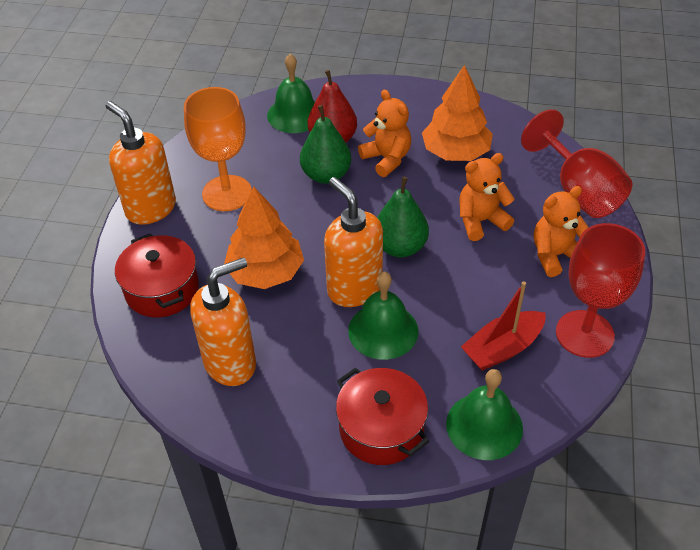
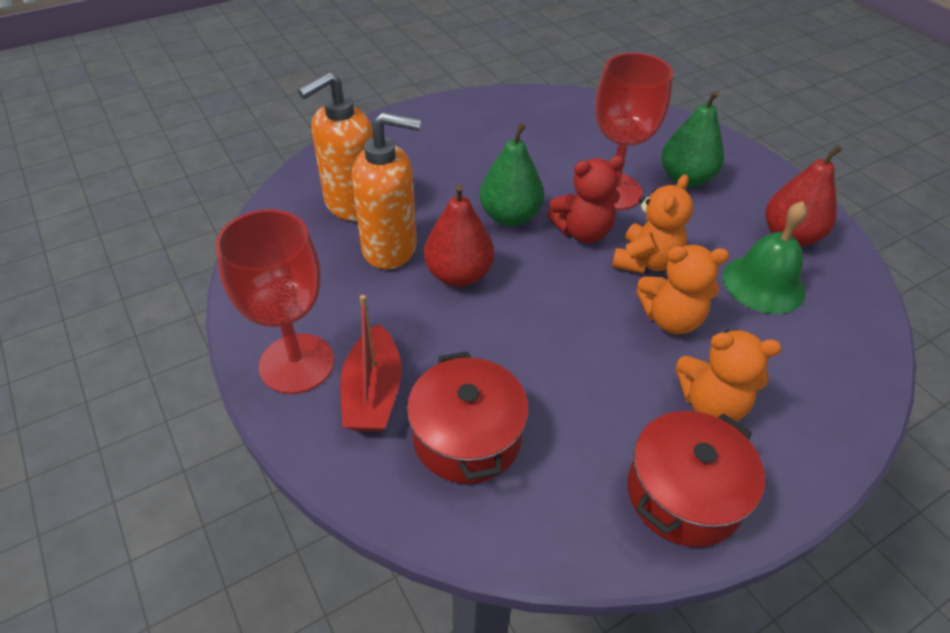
green bell: 3 -> 1
orange goblet: 1 -> 0
orange soap dispenser: 3 -> 2
orange tree: 2 -> 0
red pear: 1 -> 2
red teddy bear: 0 -> 1

